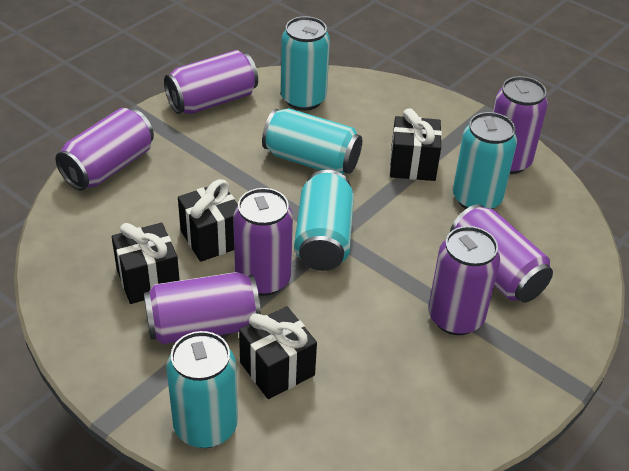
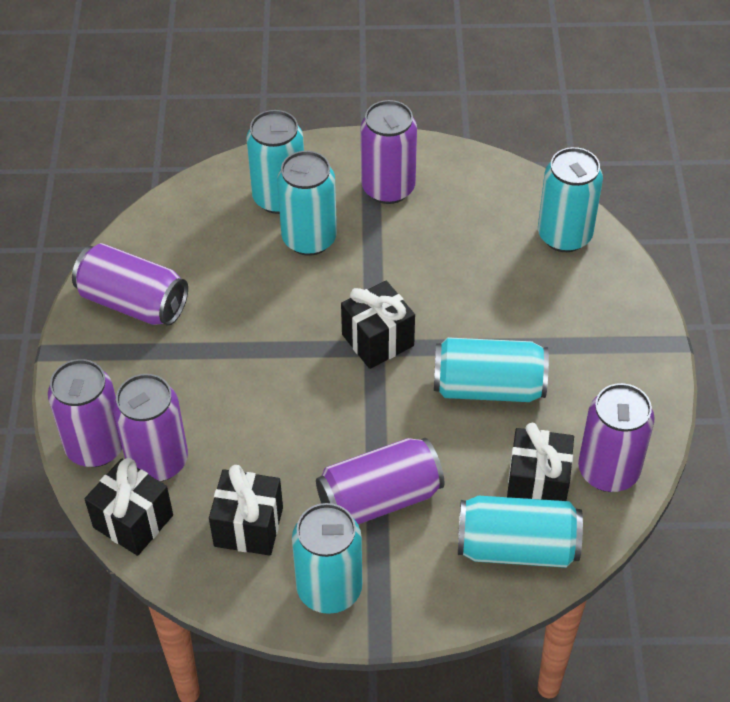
purple can: 7 -> 6
turquoise can: 5 -> 6

